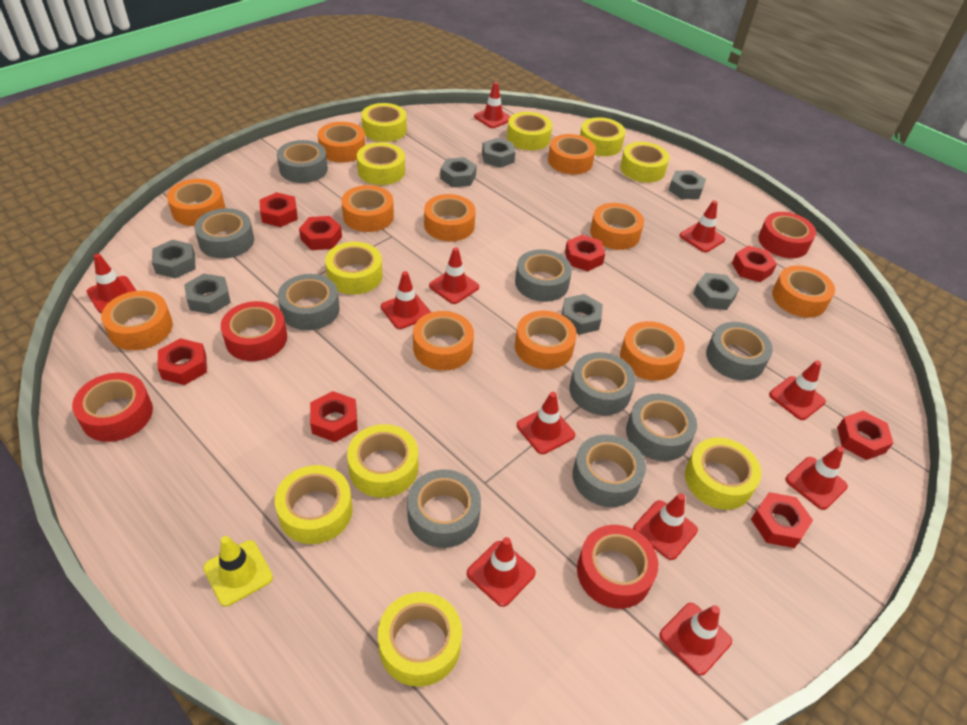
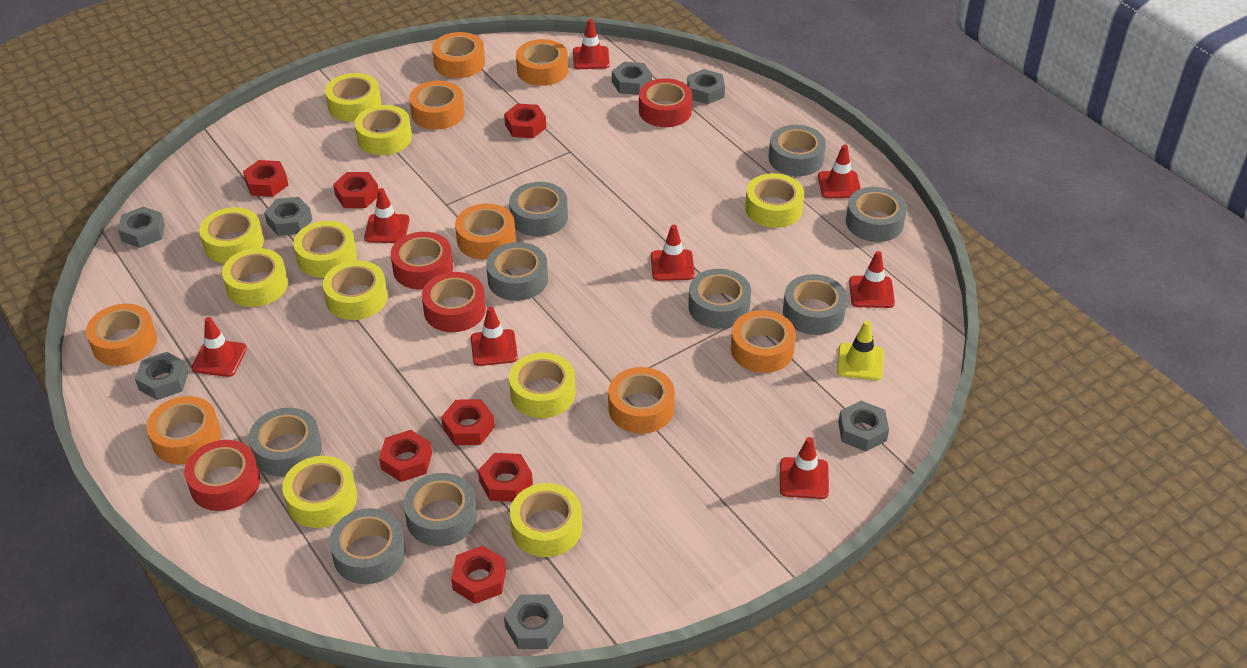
orange tape: 11 -> 8
red nut: 8 -> 7
red traffic cone: 11 -> 8

